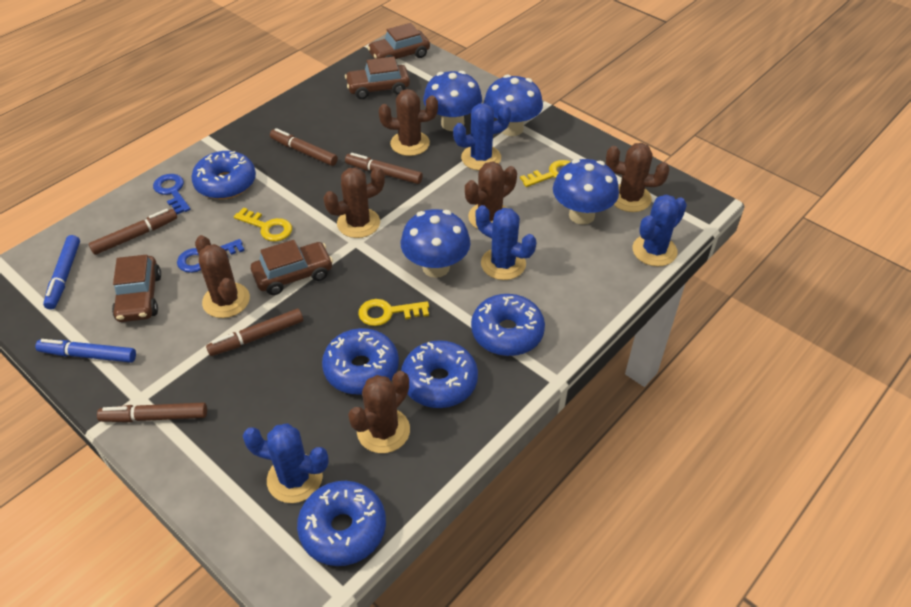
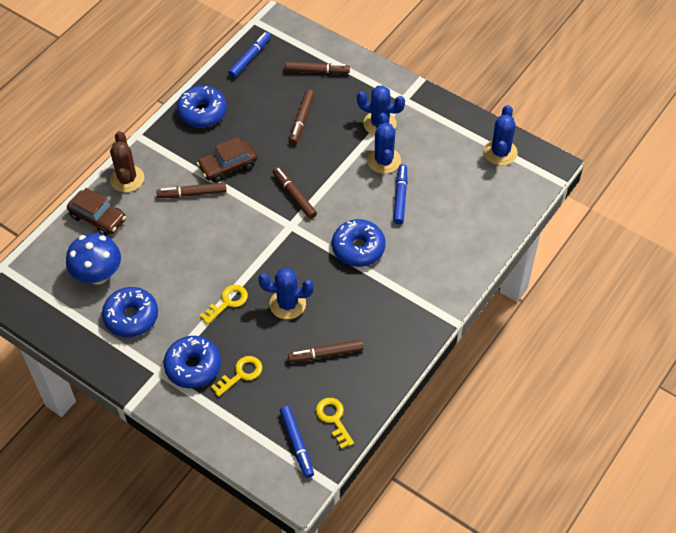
blue donut: 5 -> 4
blue key: 2 -> 0
blue marker: 2 -> 3
blue mushroom: 4 -> 1
brown cactus: 6 -> 1
brown car: 4 -> 2

